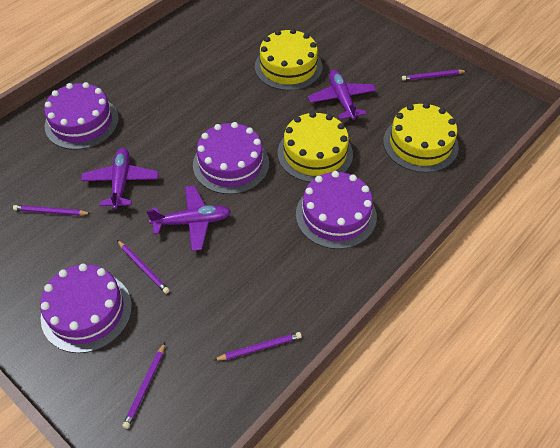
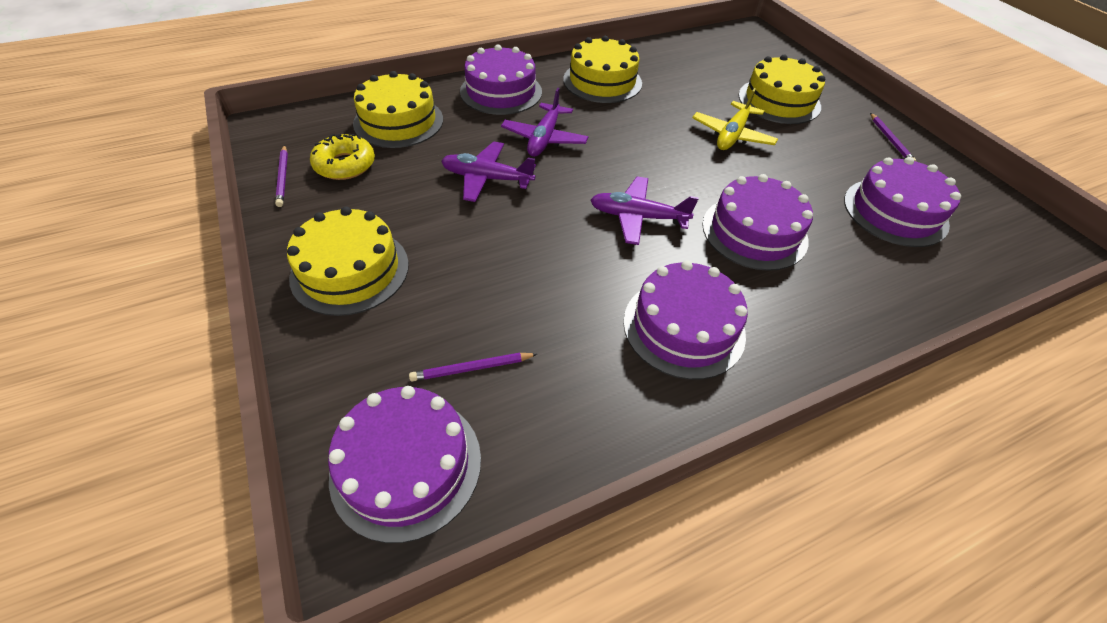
purple cake: 4 -> 5
purple pencil: 5 -> 3
yellow cake: 3 -> 4
yellow donut: 0 -> 1
yellow plane: 0 -> 1

